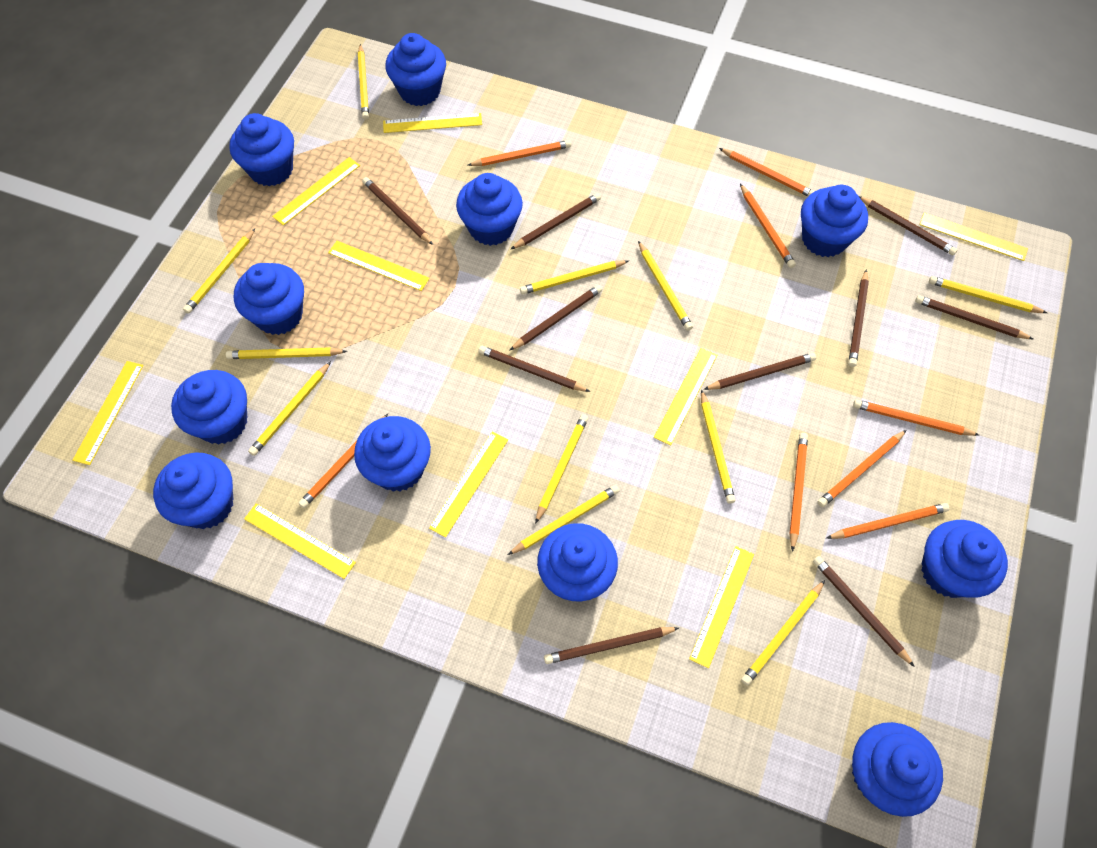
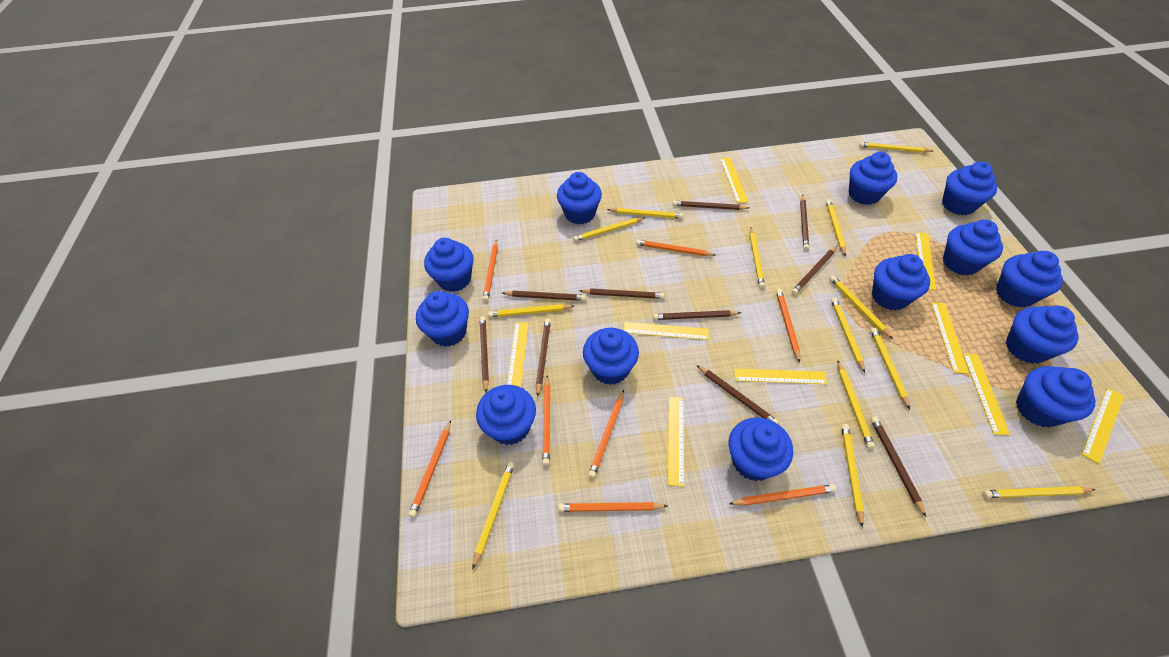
blue cupcake: 11 -> 13
yellow pencil: 11 -> 13

